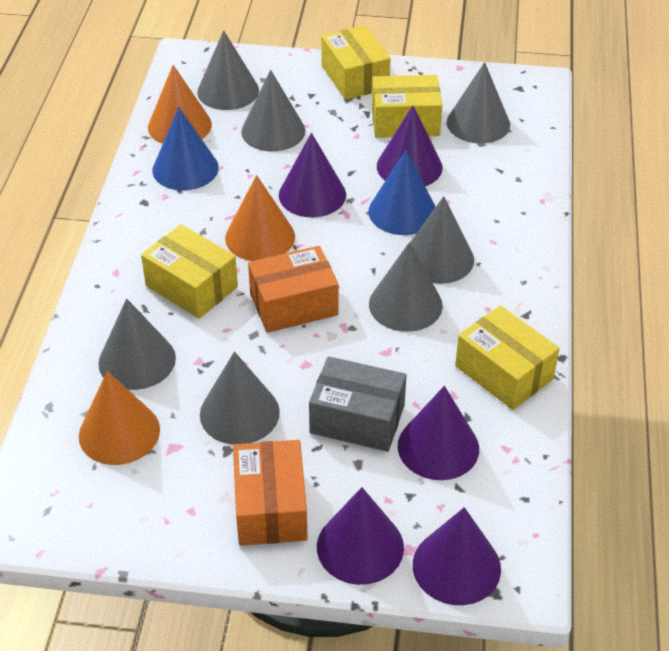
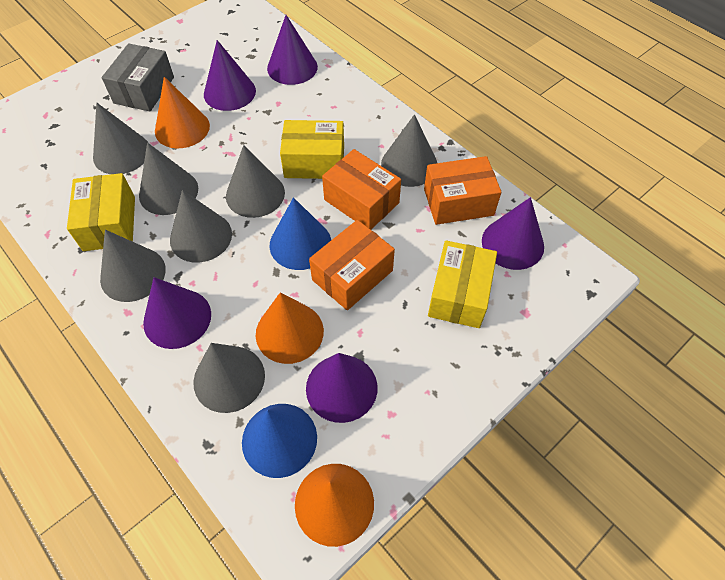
orange box: 2 -> 3
yellow box: 4 -> 3

